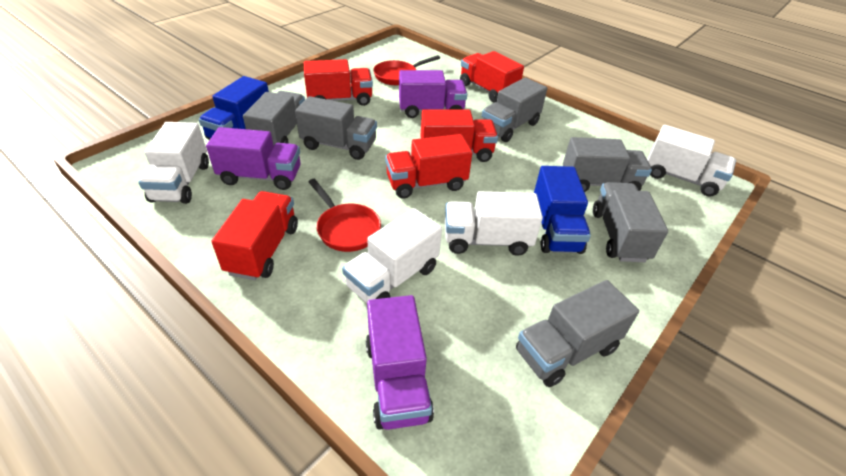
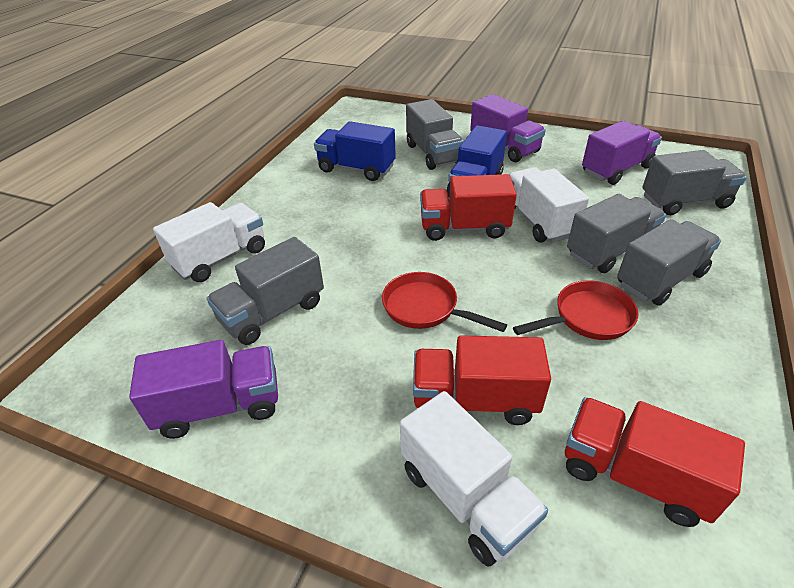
grey truck: 6 -> 5
red truck: 5 -> 3
white truck: 4 -> 3

